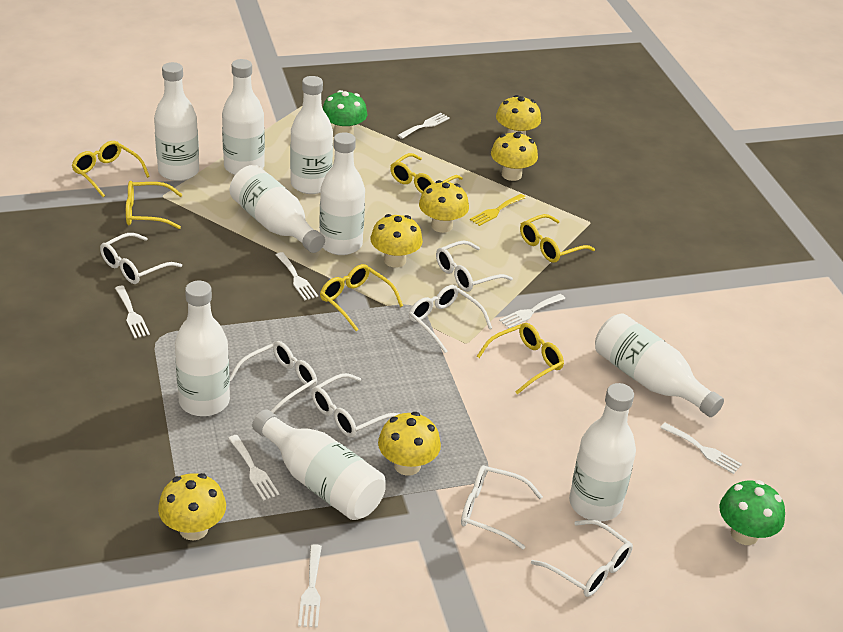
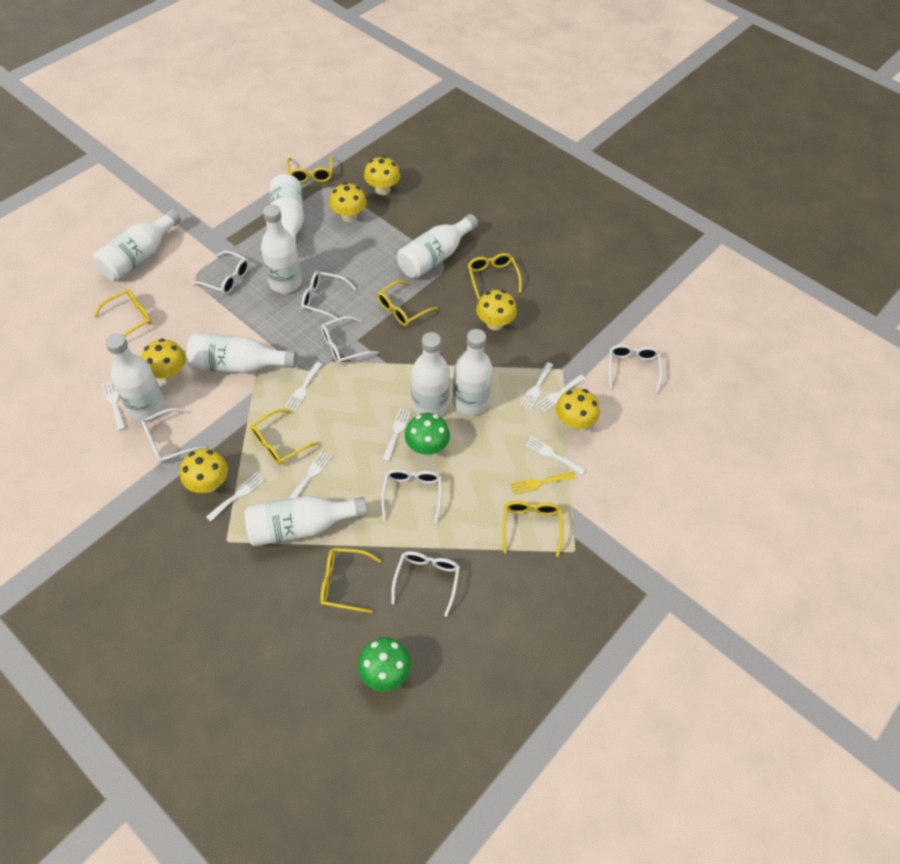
white fork: 7 -> 8
yellow glasses: 6 -> 7

